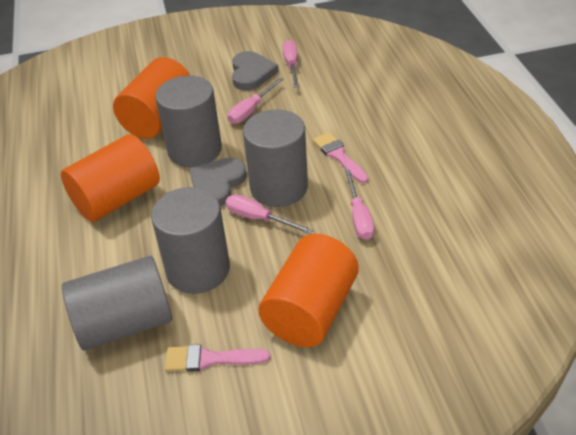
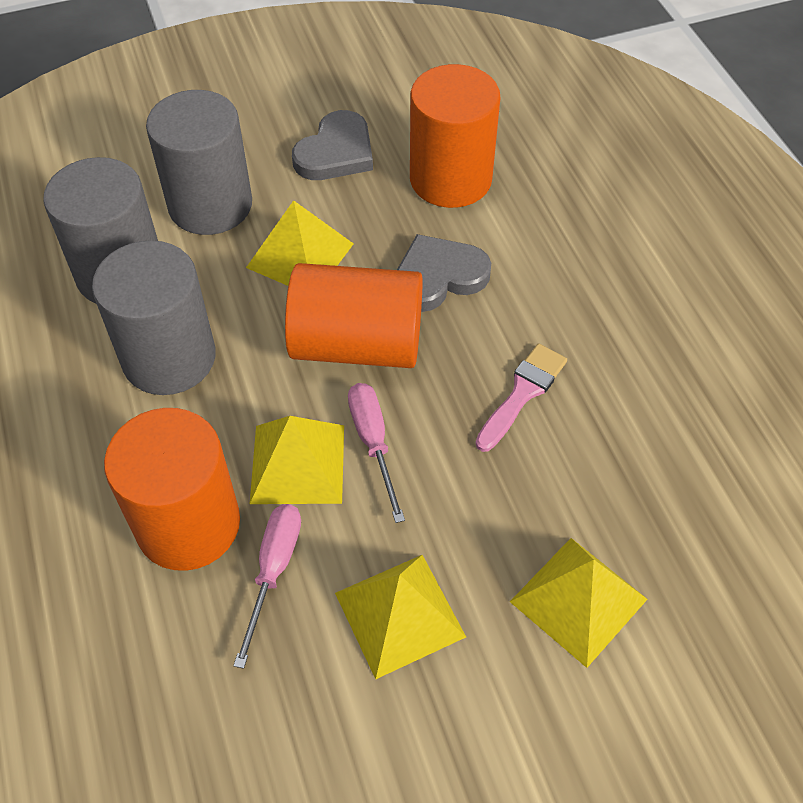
grey cylinder: 4 -> 3
pink brush: 2 -> 1
pink screwdriver: 4 -> 2
yellow pyramid: 0 -> 4

